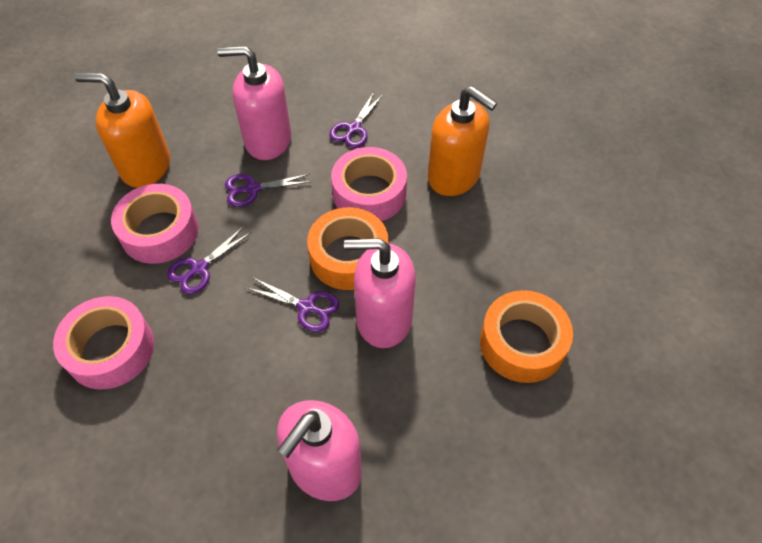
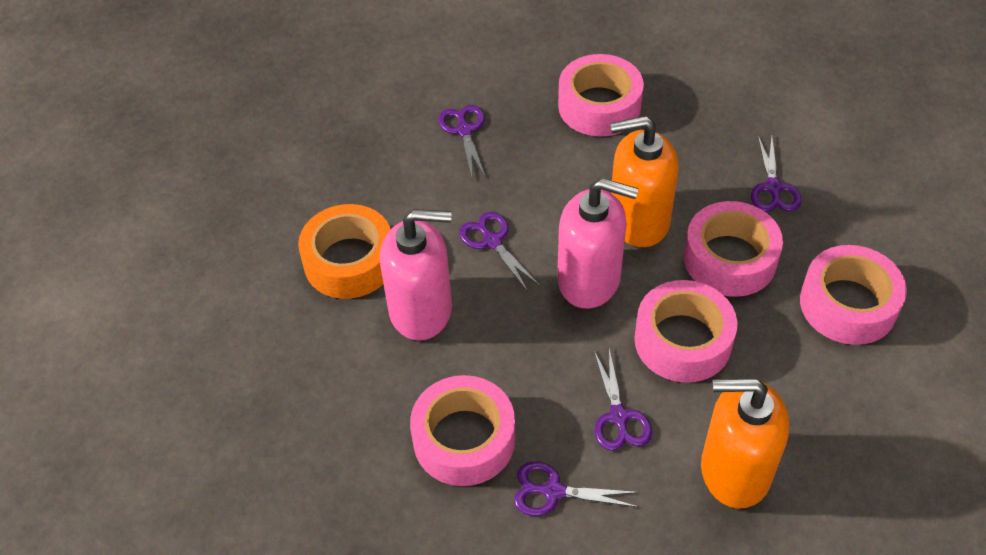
orange tape: 2 -> 1
pink soap dispenser: 3 -> 2
pink tape: 3 -> 5
purple scissors: 4 -> 5

